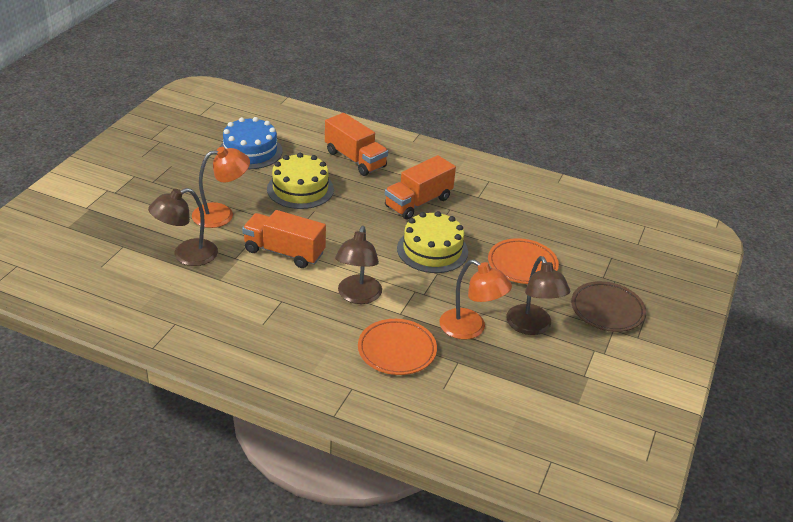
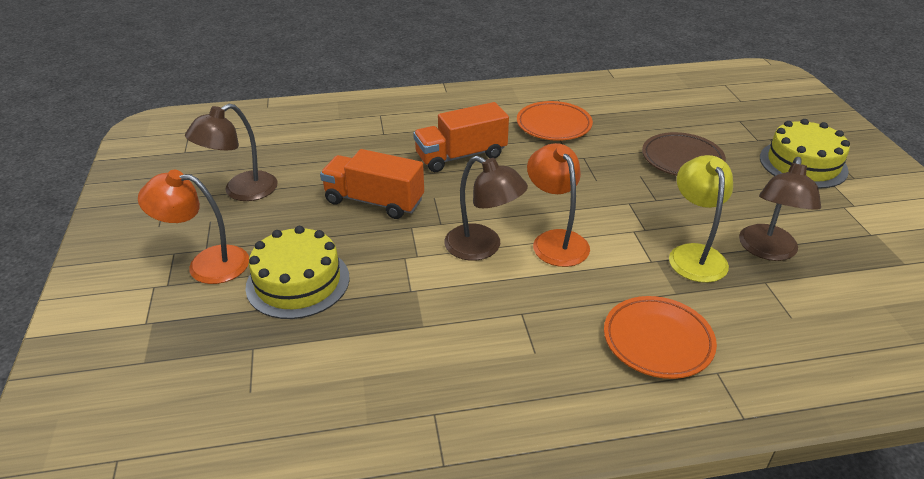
blue cake: 1 -> 0
orange truck: 3 -> 2
yellow lamp: 0 -> 1

